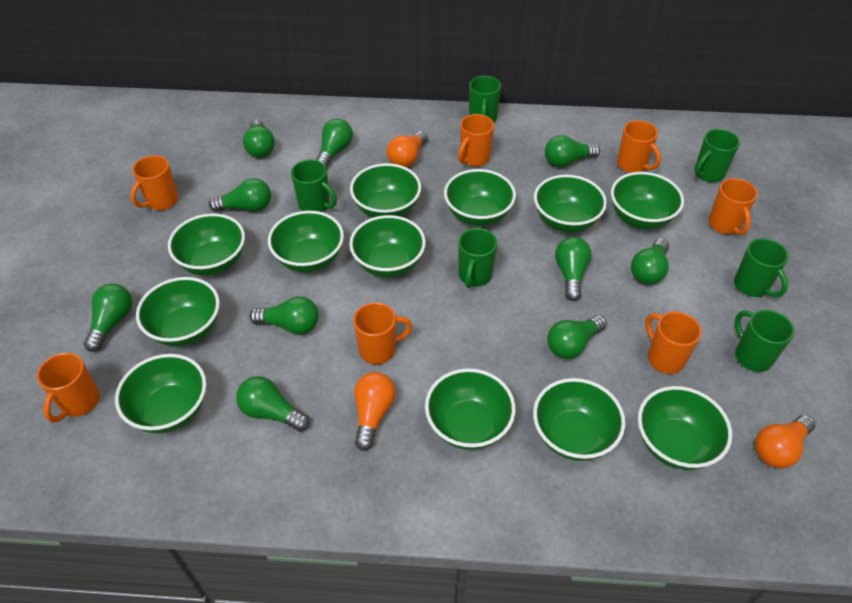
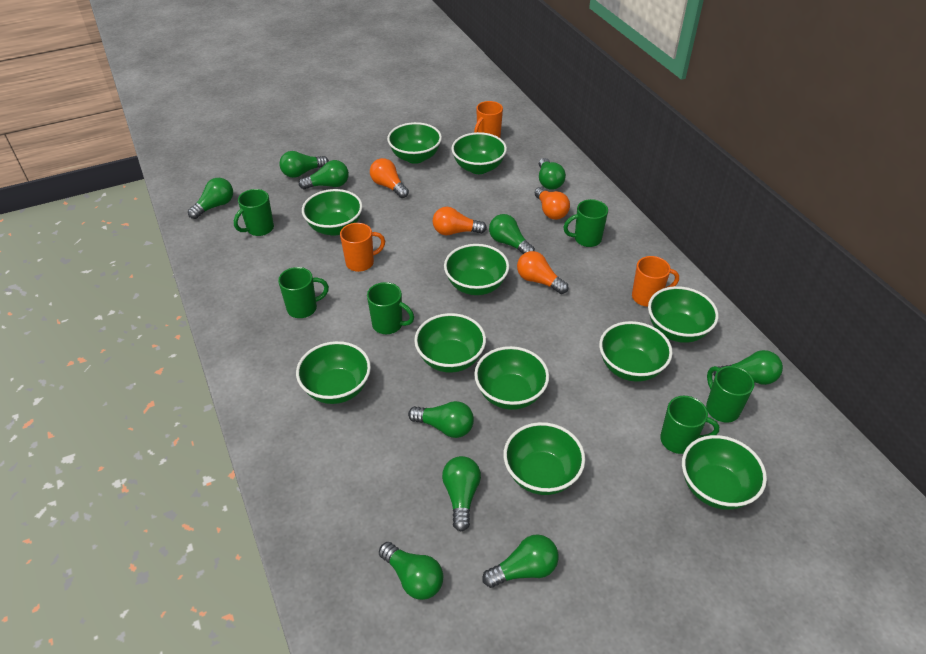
green bowl: 12 -> 11
orange light bulb: 3 -> 4
orange mug: 7 -> 3

